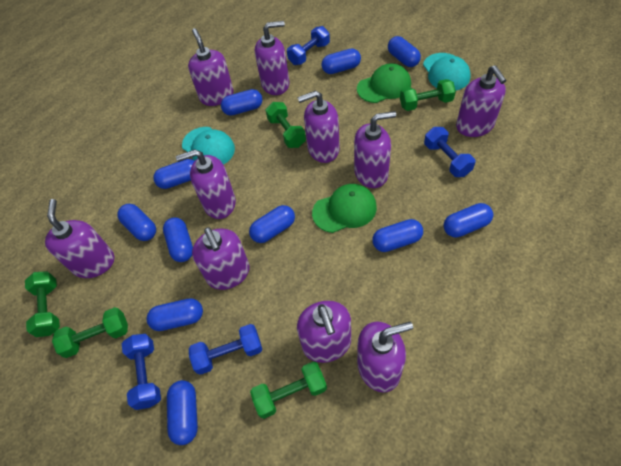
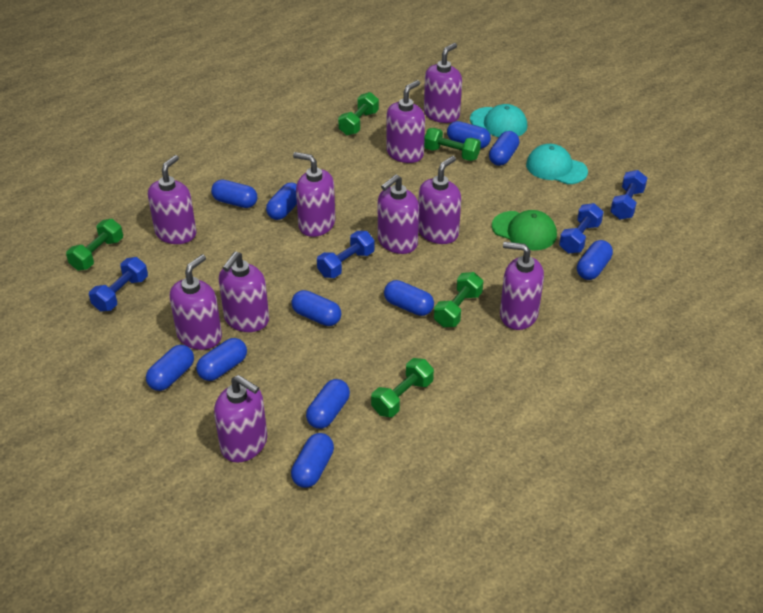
green cap: 2 -> 1

